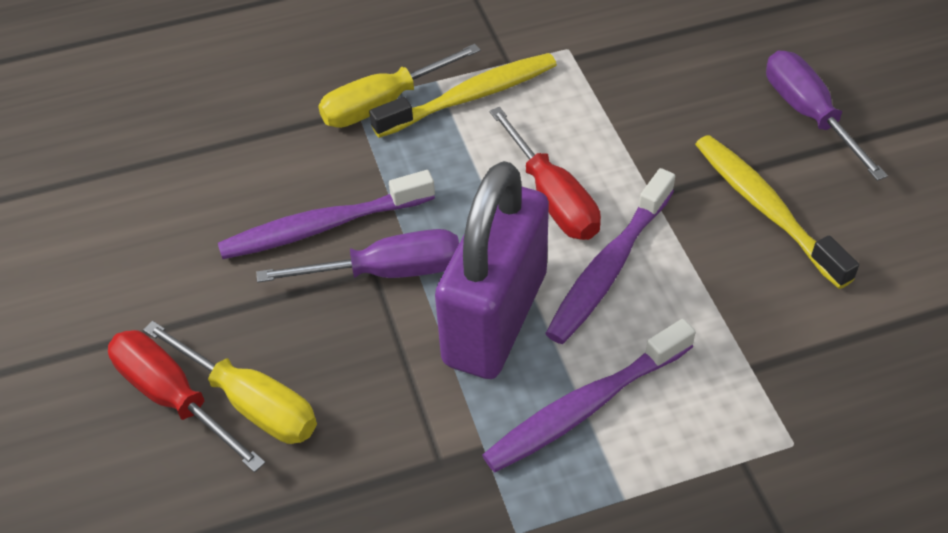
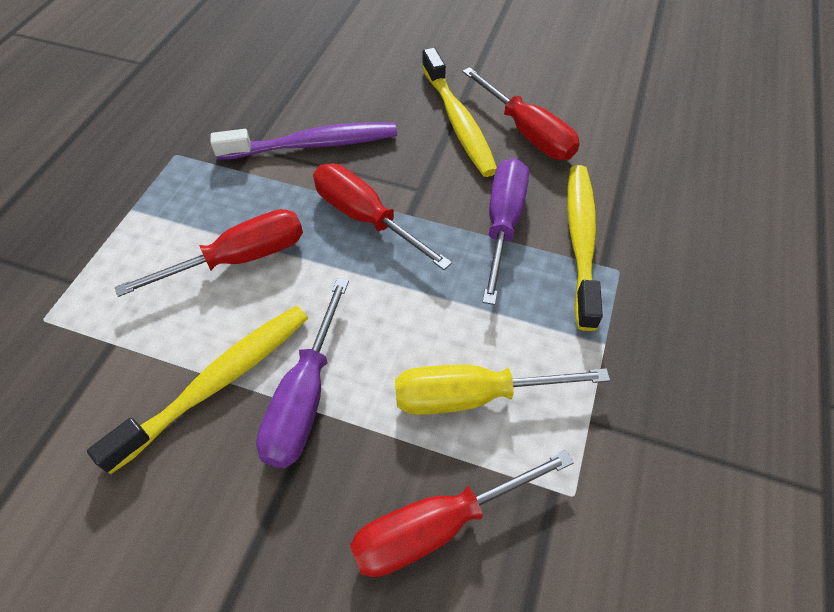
purple padlock: 1 -> 0
purple toothbrush: 3 -> 1
red screwdriver: 2 -> 4
yellow screwdriver: 2 -> 1
yellow toothbrush: 2 -> 3

